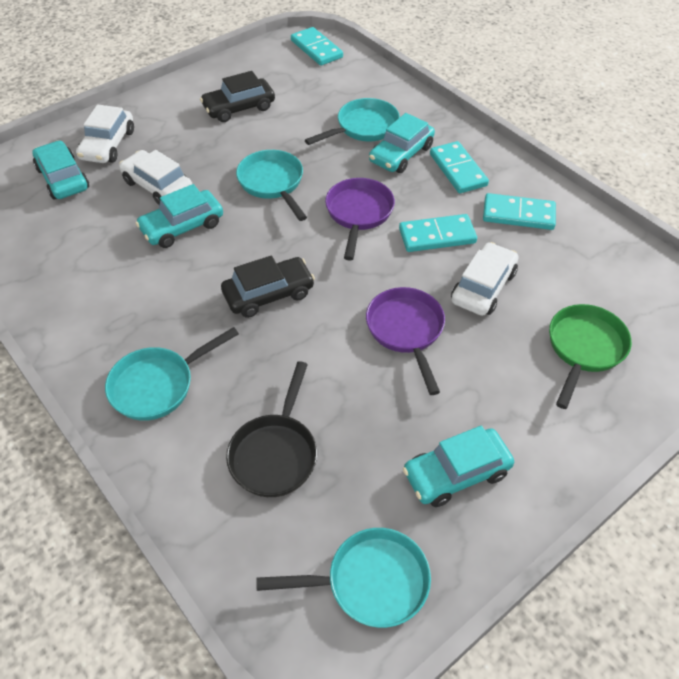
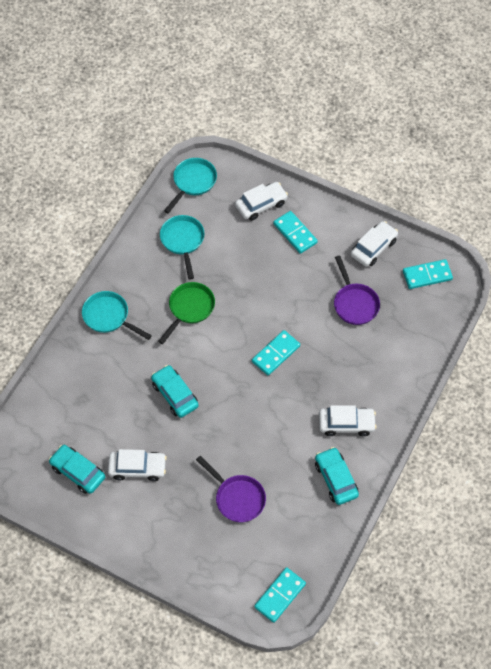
black car: 2 -> 0
black pan: 1 -> 0
turquoise car: 4 -> 3
turquoise pan: 4 -> 3
white car: 3 -> 4

